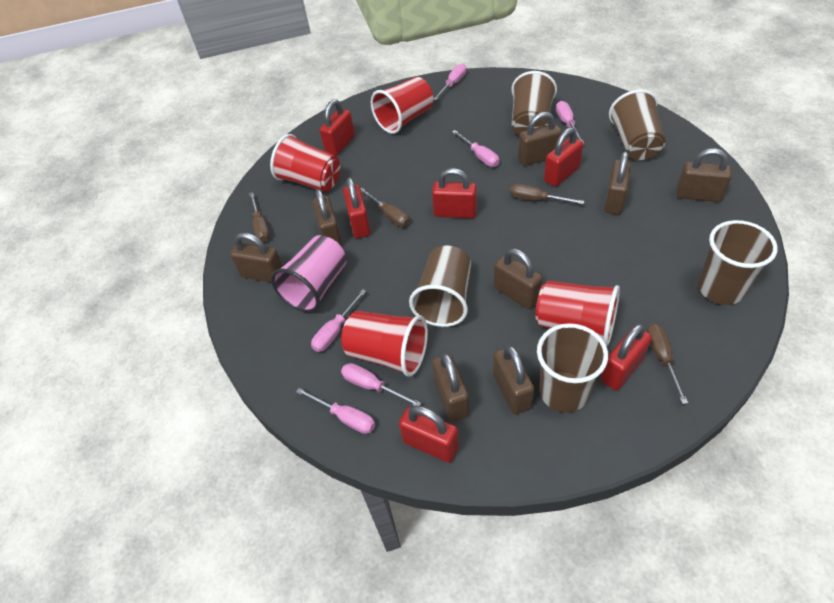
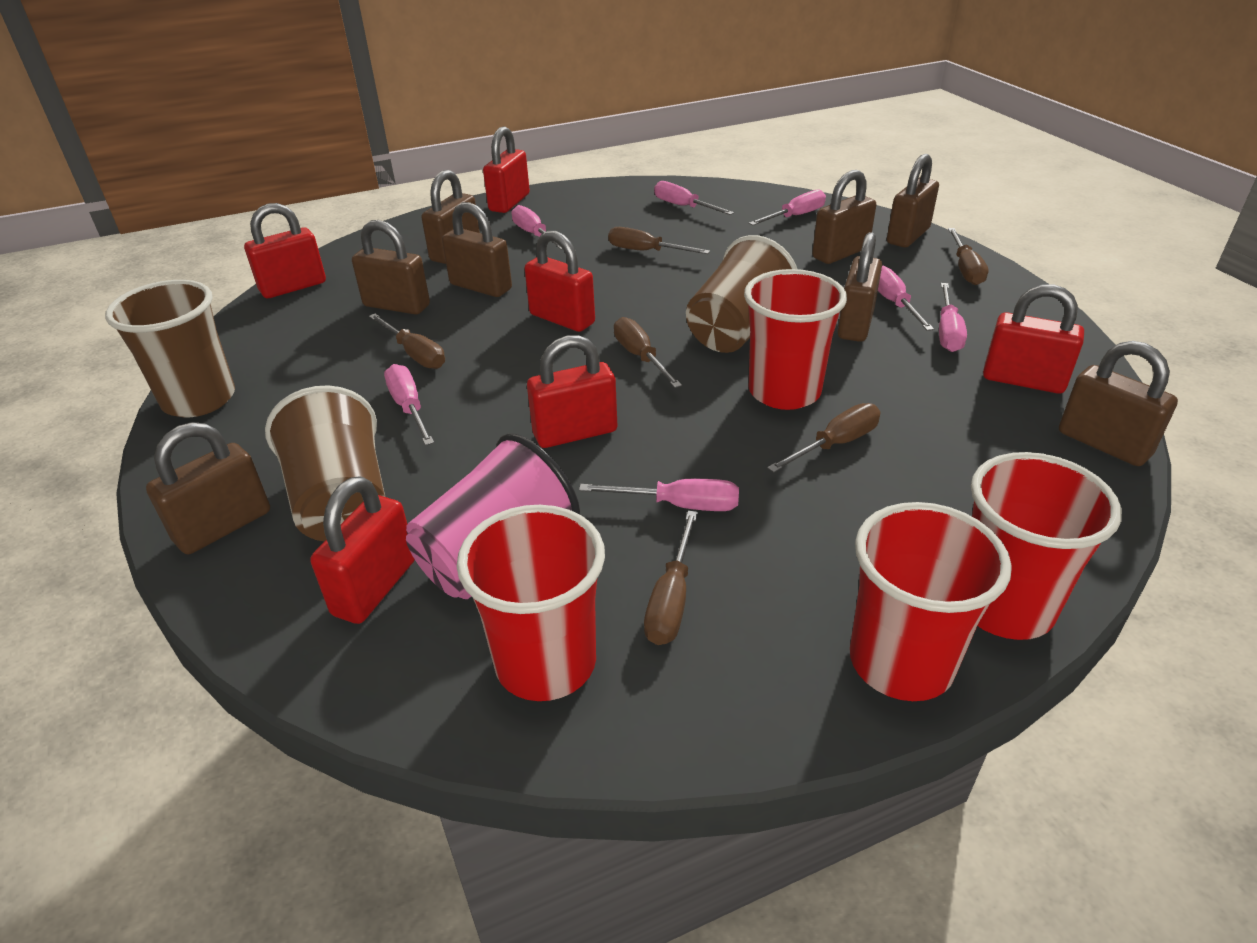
brown cup: 5 -> 3
brown screwdriver: 4 -> 6
pink screwdriver: 6 -> 7

